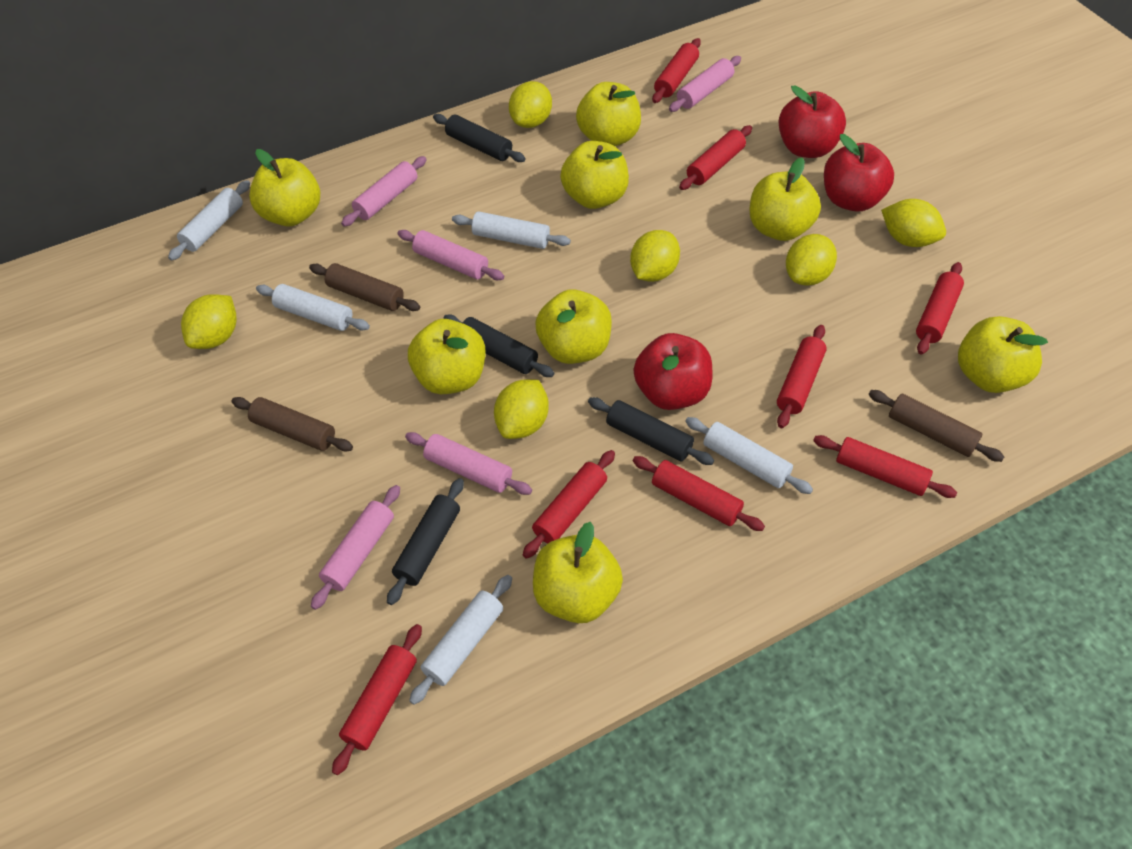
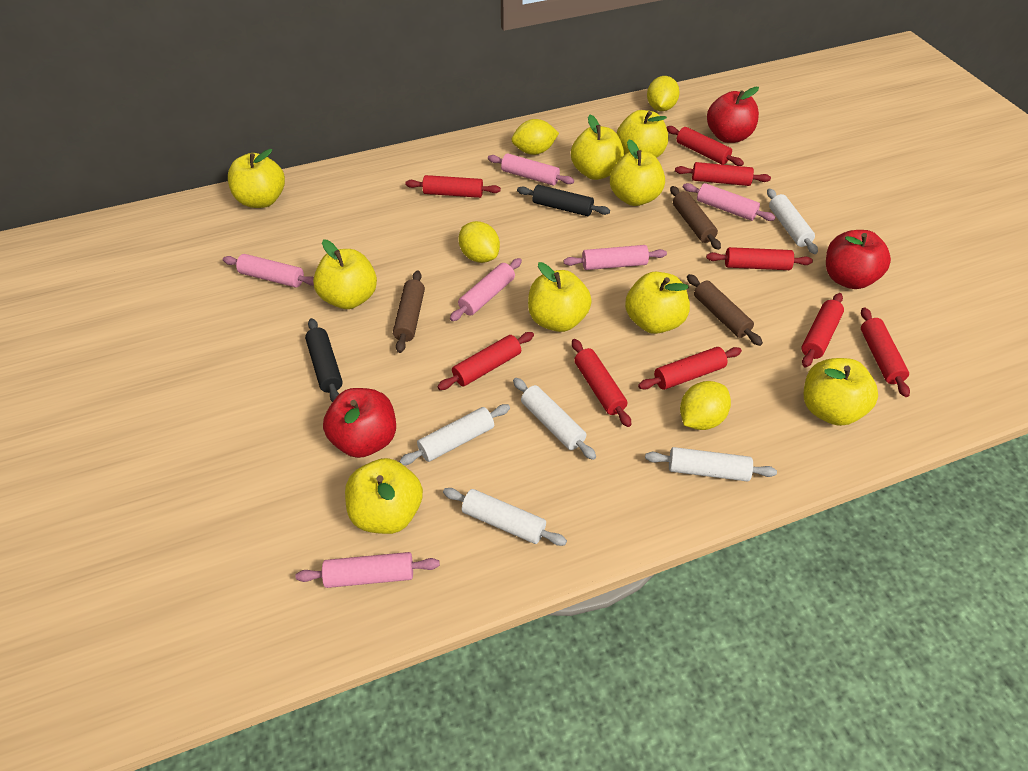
black rolling pin: 4 -> 2
pink rolling pin: 5 -> 6
red rolling pin: 8 -> 9
yellow apple: 8 -> 9
yellow lemon: 6 -> 4

